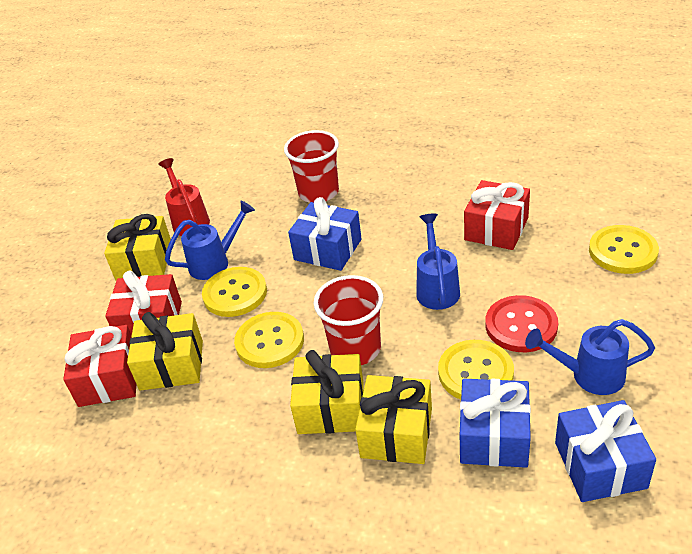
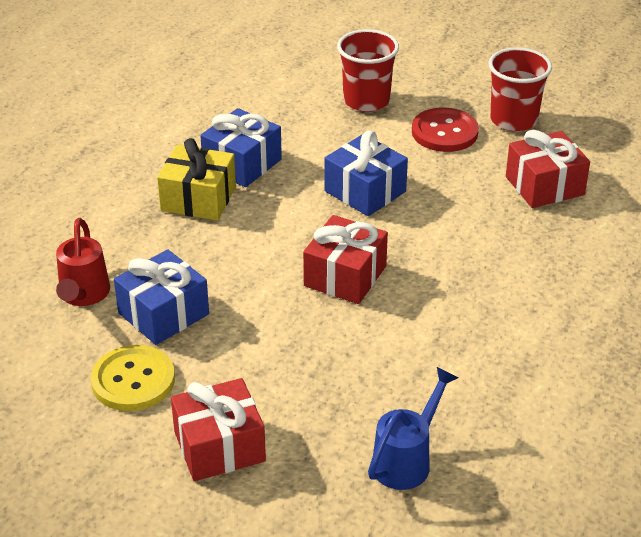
blue watering can: 3 -> 1
yellow button: 4 -> 1
yellow gift: 4 -> 1

